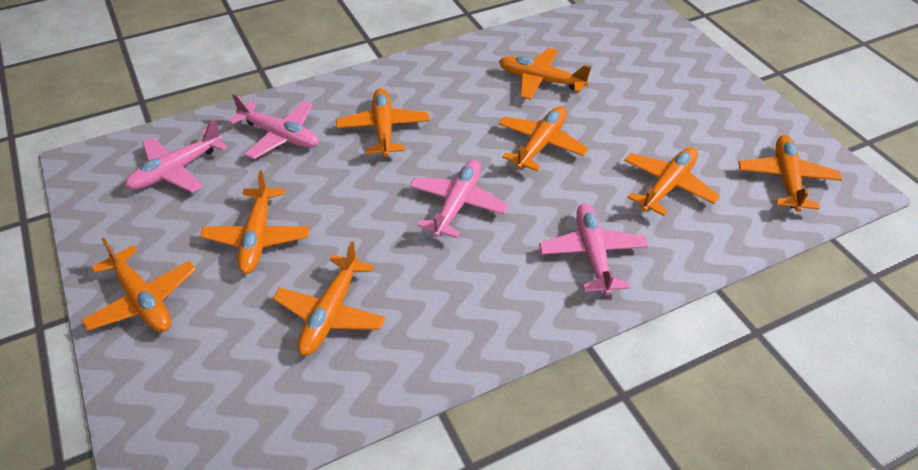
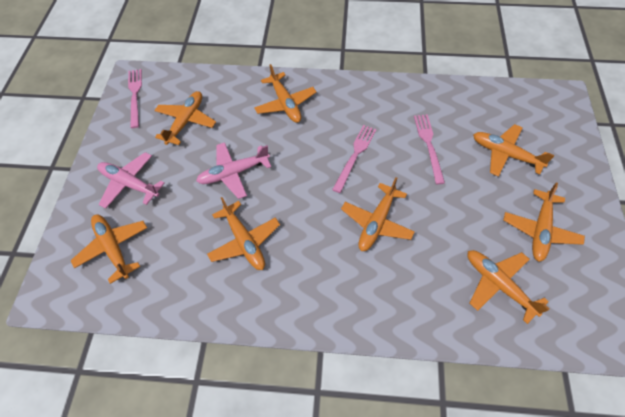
pink fork: 0 -> 3
pink plane: 4 -> 2

